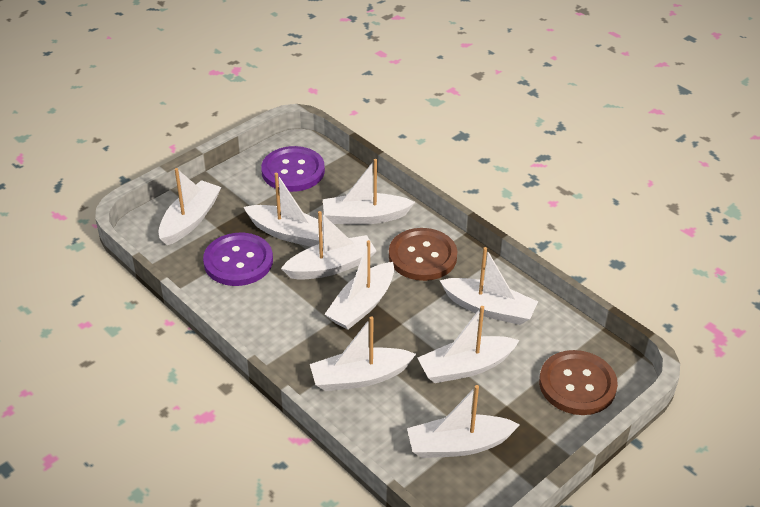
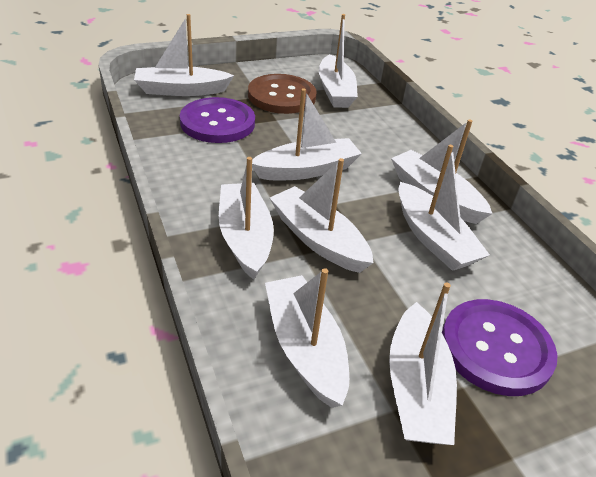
brown button: 2 -> 1

